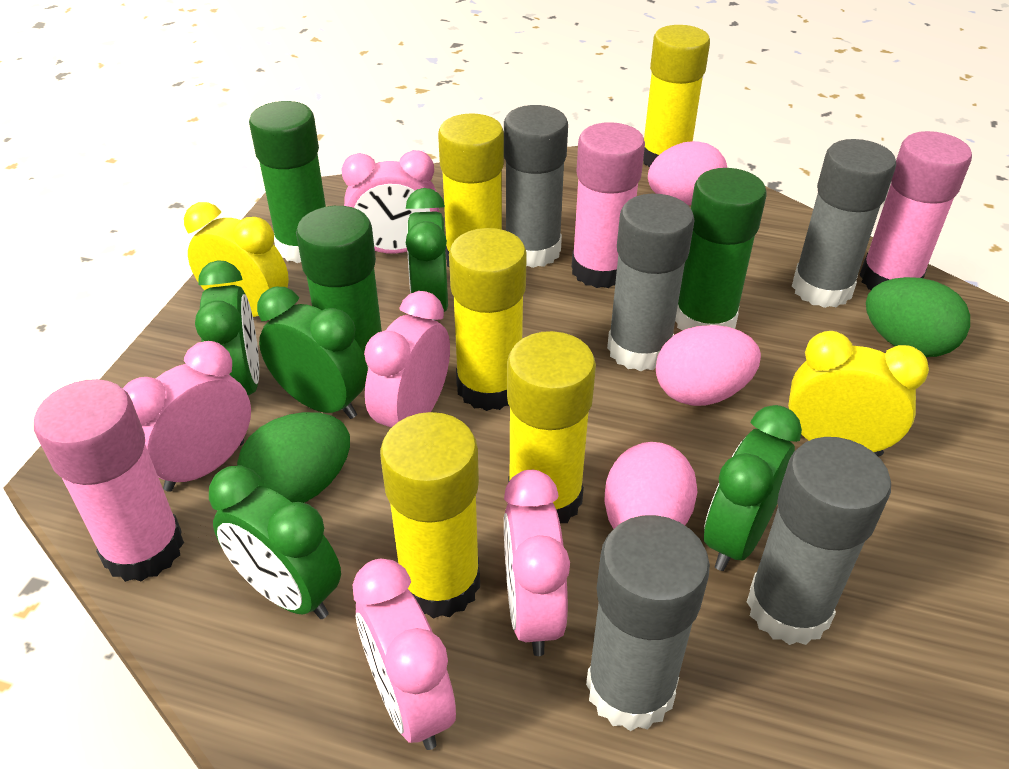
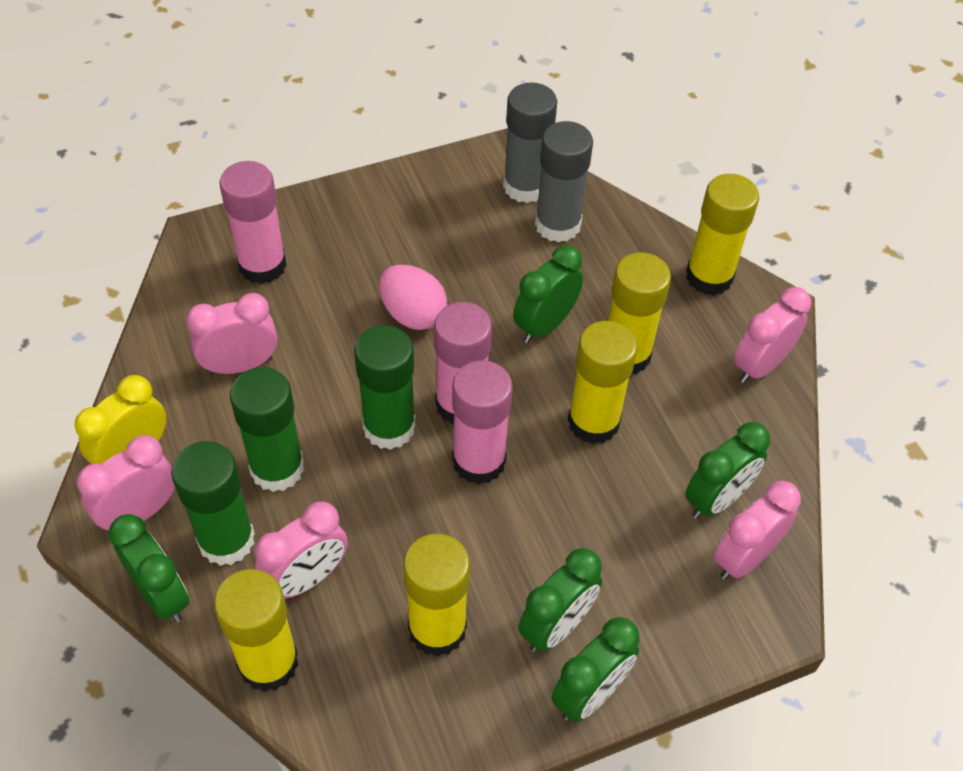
green egg: 2 -> 0
grey glue stick: 5 -> 2
pink egg: 3 -> 1
yellow clock: 2 -> 1

